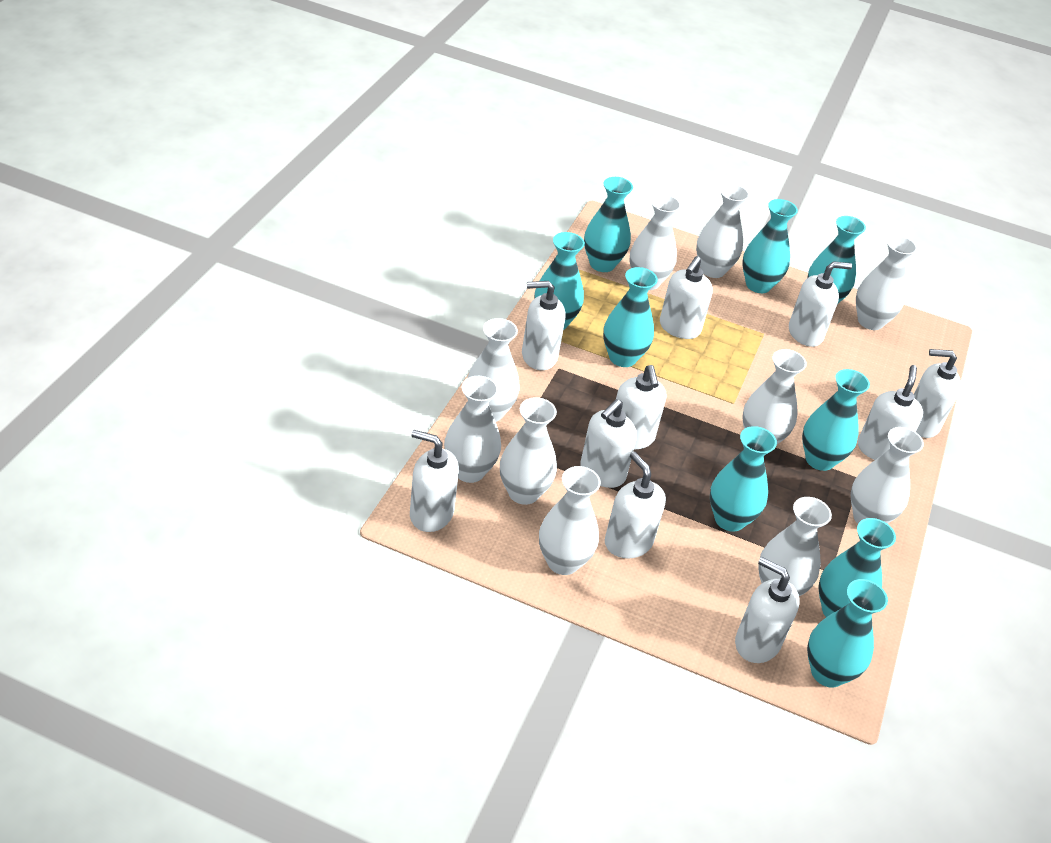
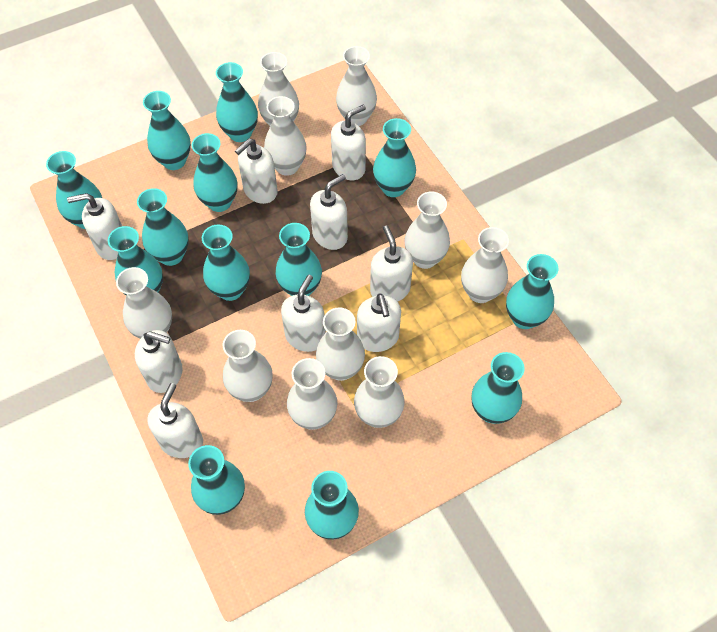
turquoise vase: 9 -> 13
white soap dispenser: 10 -> 9

